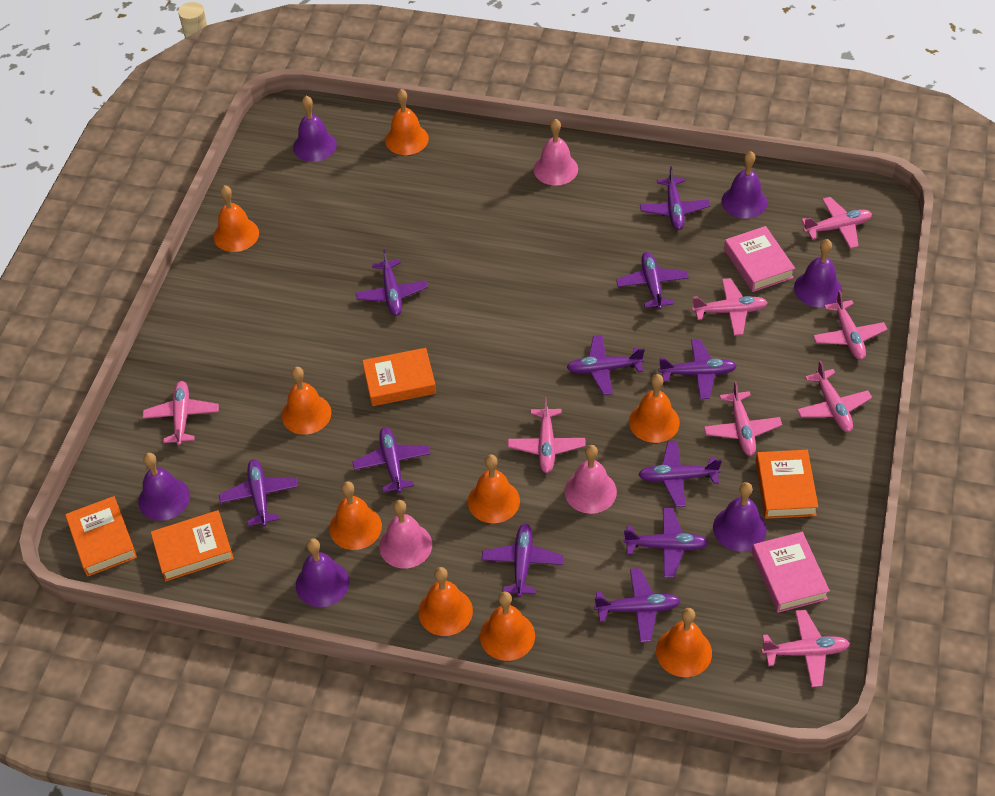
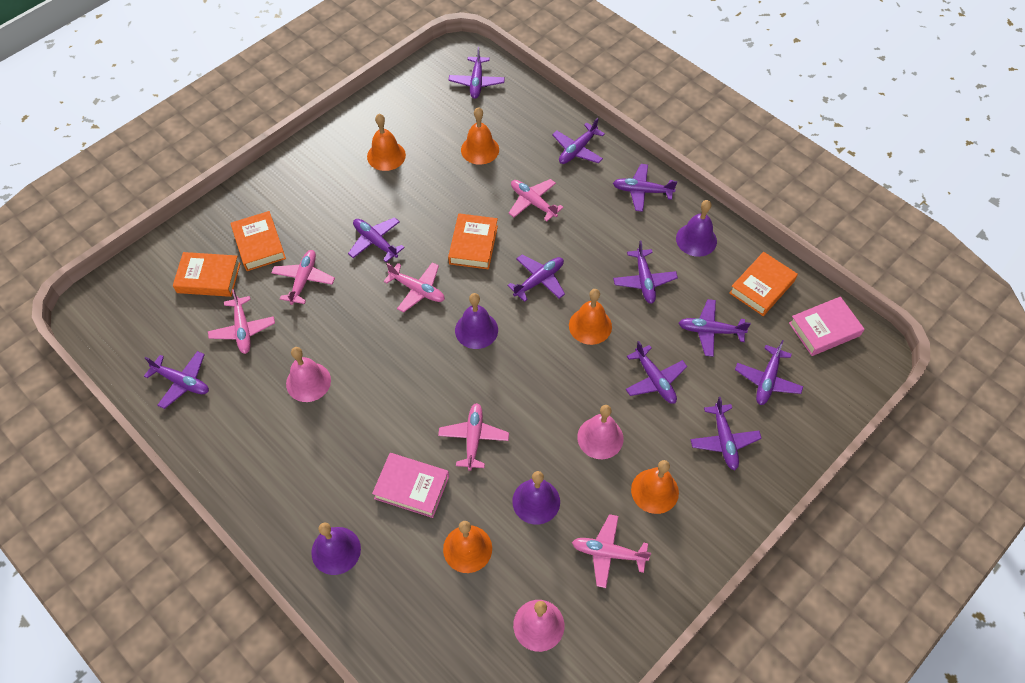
orange bell: 9 -> 5
pink plane: 8 -> 6
purple bell: 6 -> 4

